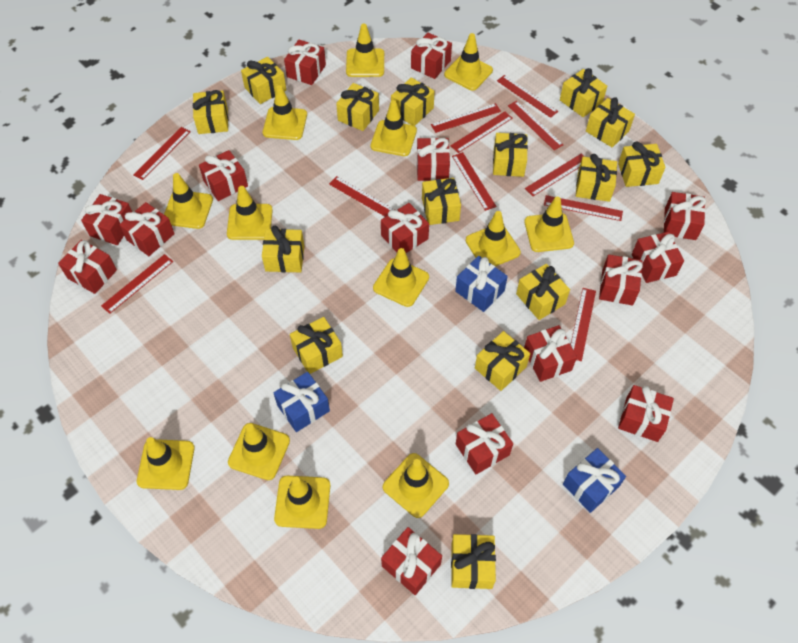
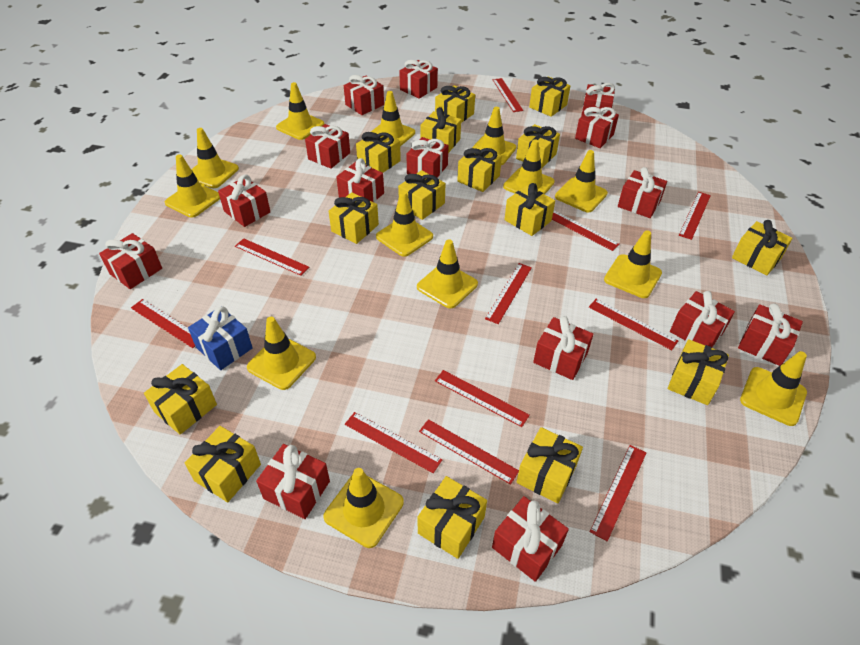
blue gift: 3 -> 1

